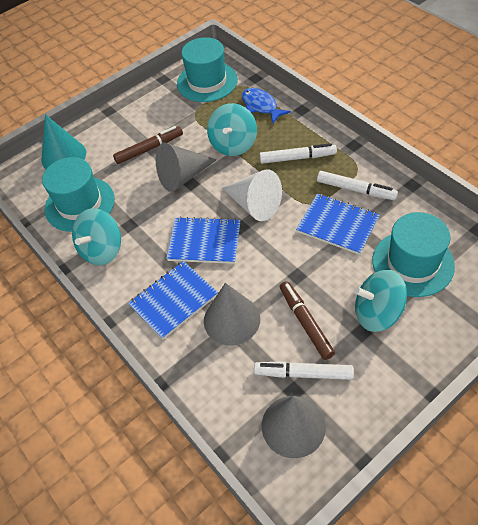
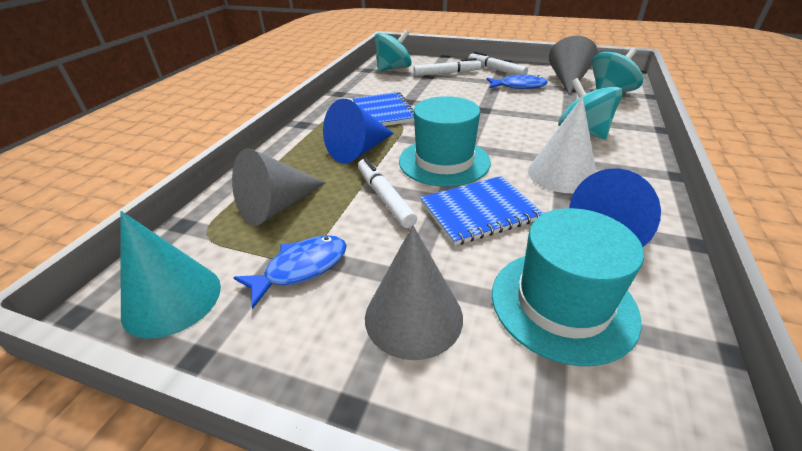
blue cone: 0 -> 2
blue fish: 1 -> 2
blue notebook: 3 -> 2
brown marker: 2 -> 0
turquoise hat: 3 -> 2

